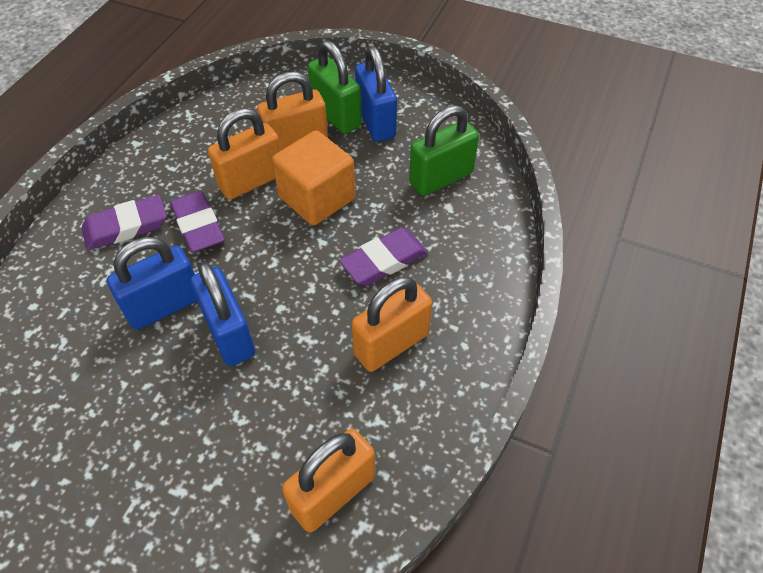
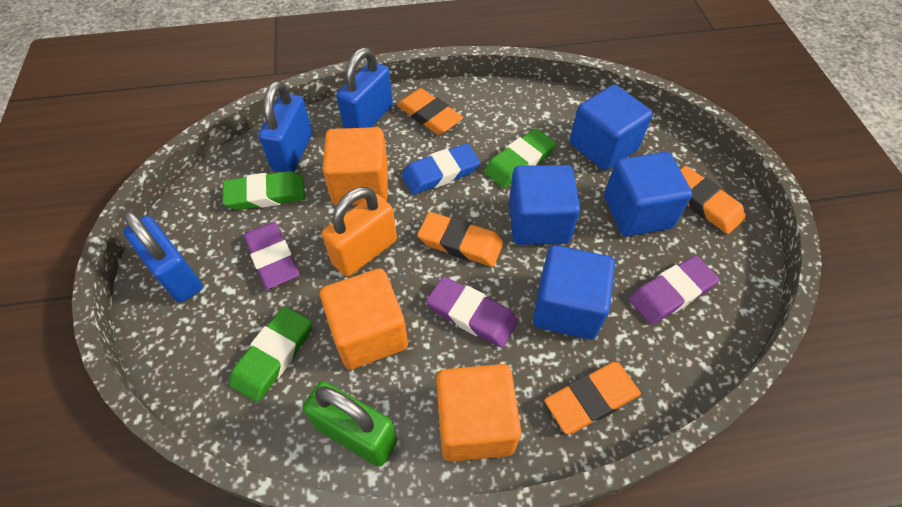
blue cube: 0 -> 4
blue eraser: 0 -> 1
green eraser: 0 -> 3
green padlock: 2 -> 1
orange cube: 1 -> 3
orange eraser: 0 -> 4
orange padlock: 4 -> 1

